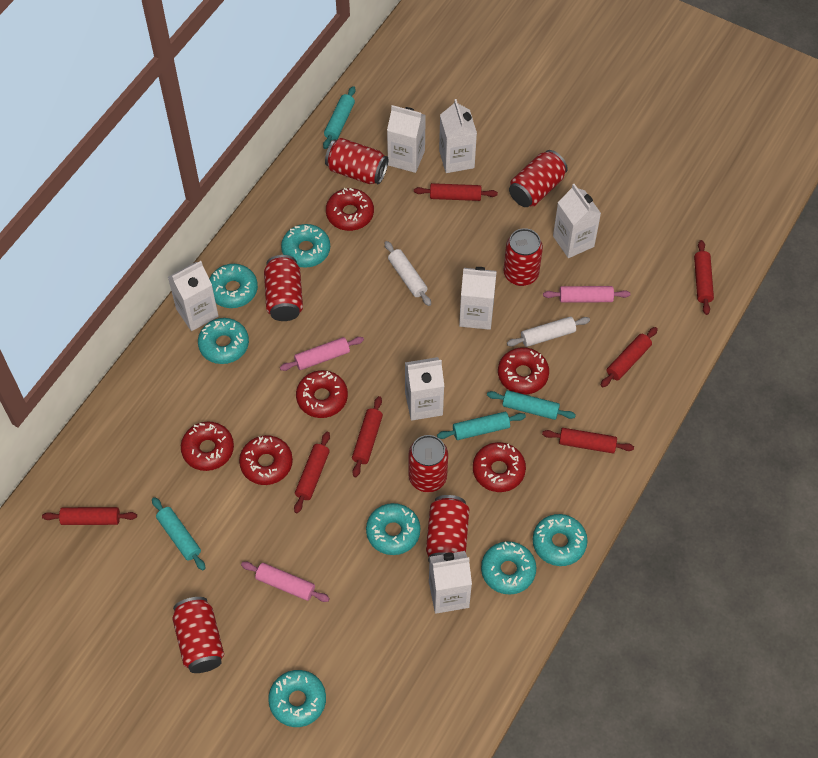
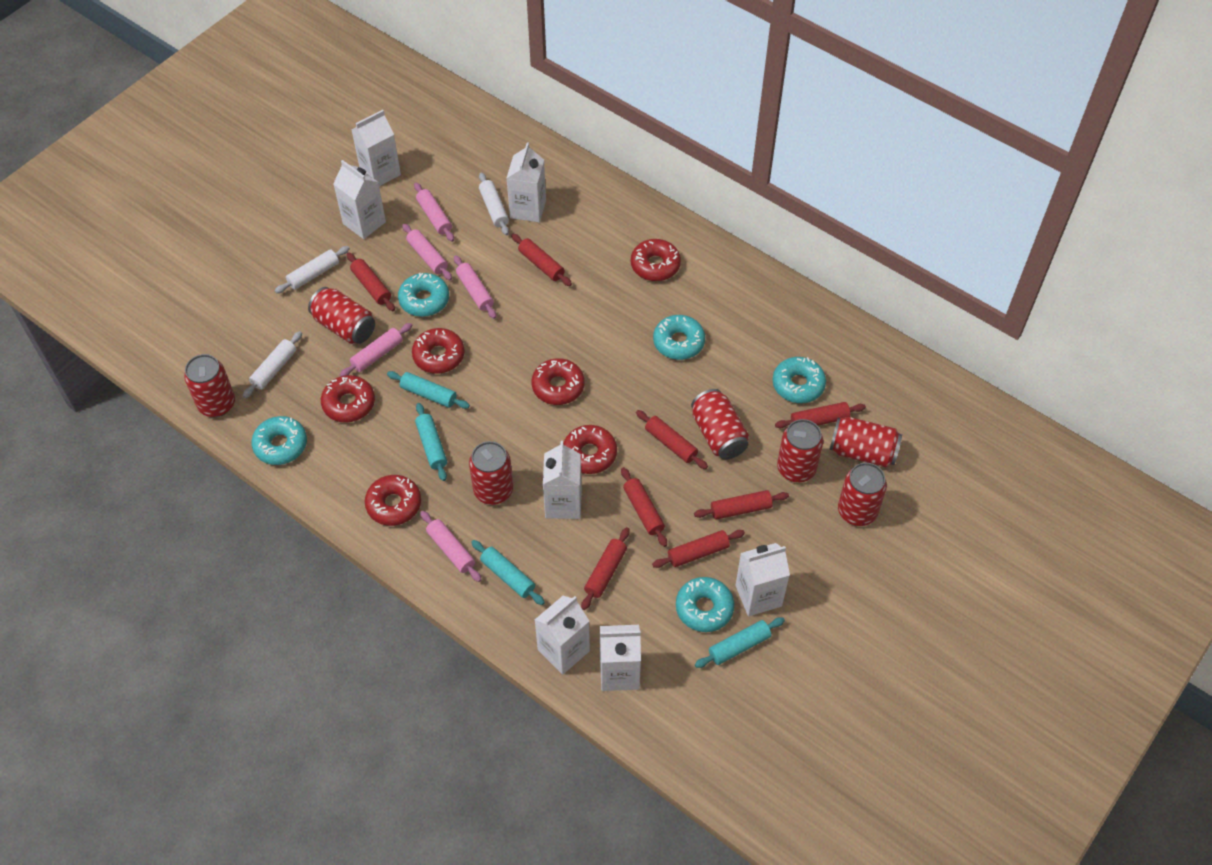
pink rolling pin: 3 -> 5
red rolling pin: 7 -> 8
turquoise donut: 7 -> 5
white rolling pin: 2 -> 3

